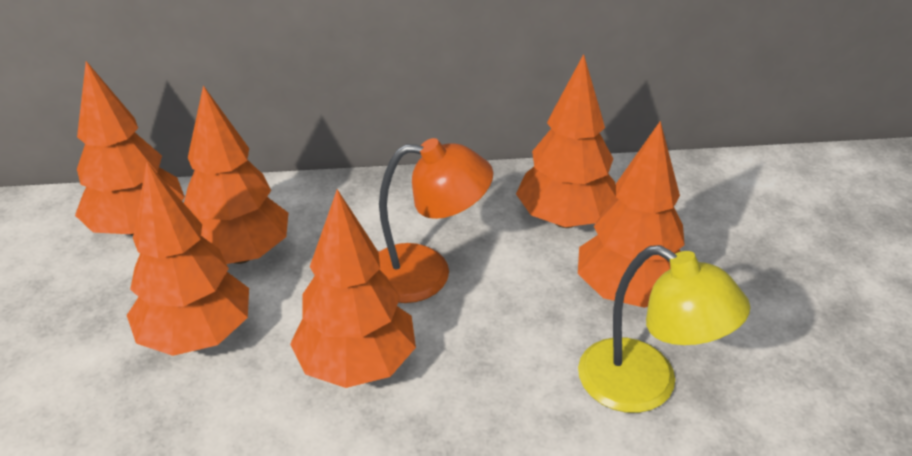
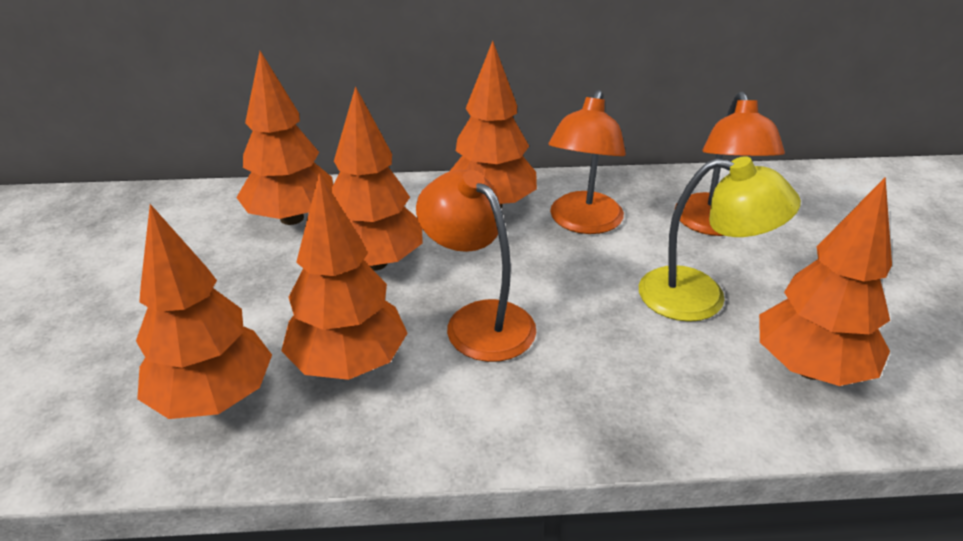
orange lamp: 1 -> 3

